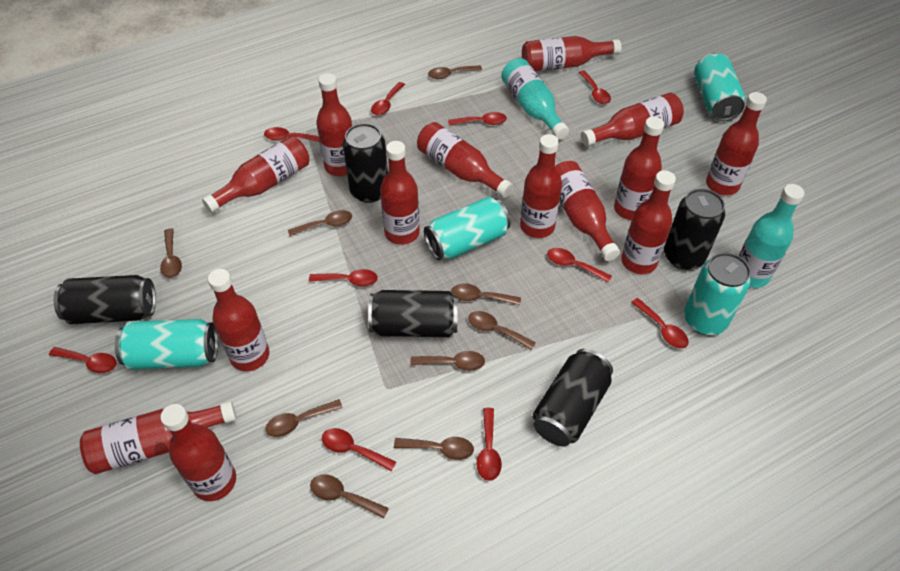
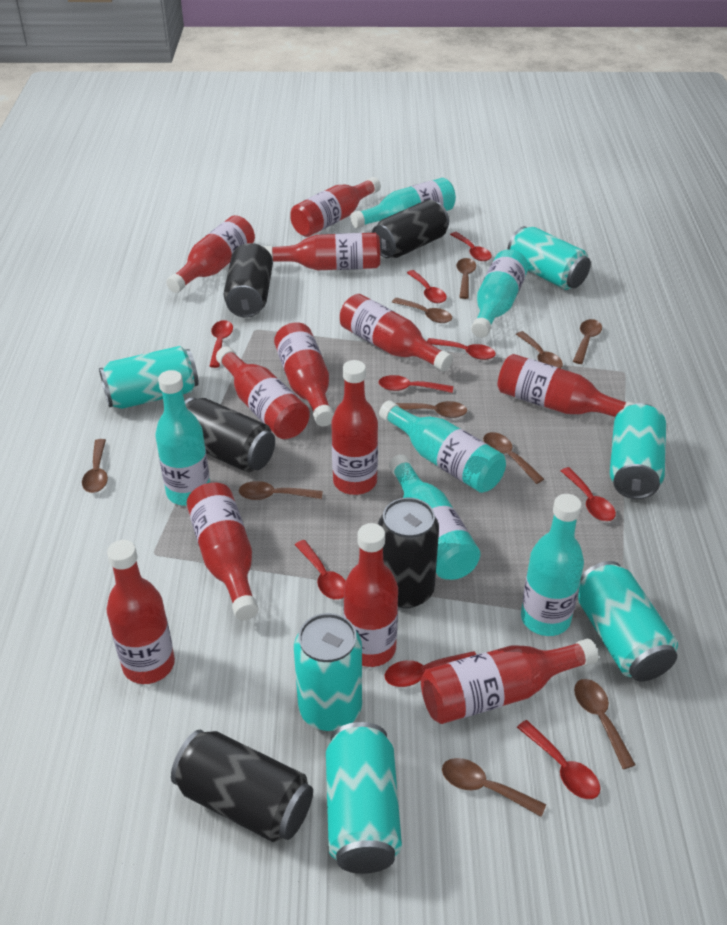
brown spoon: 9 -> 10
red bottle: 14 -> 12
red spoon: 10 -> 9
turquoise bottle: 2 -> 6
turquoise can: 4 -> 6

